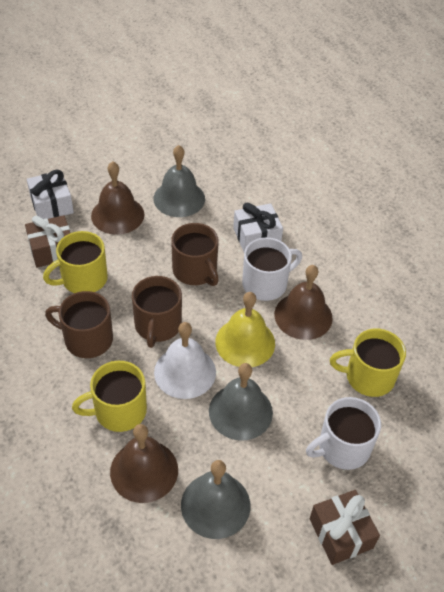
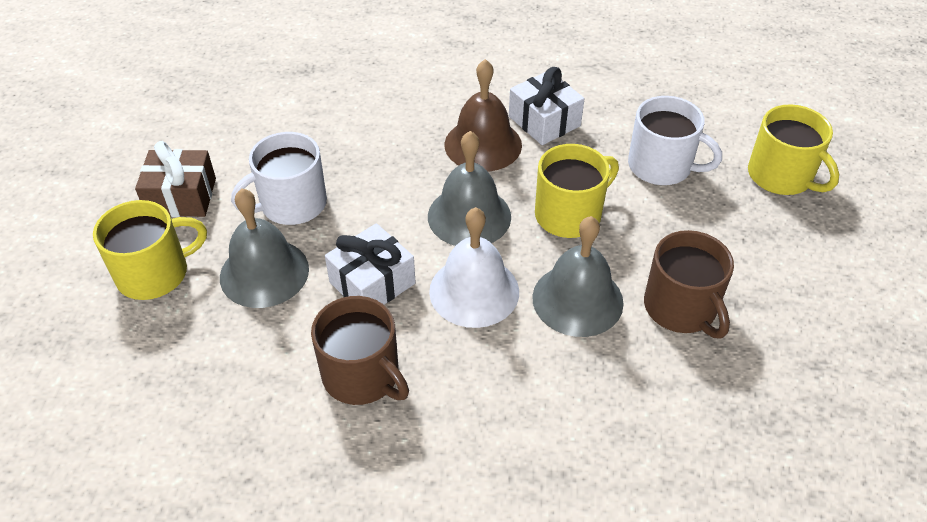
brown bell: 3 -> 1
brown gift: 2 -> 1
brown mug: 3 -> 2
yellow bell: 1 -> 0

